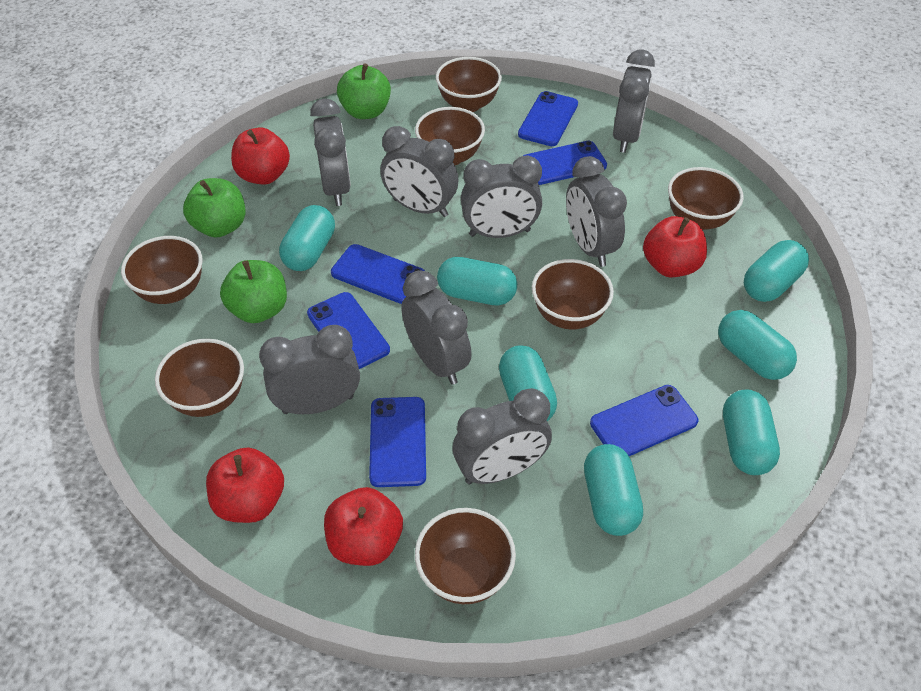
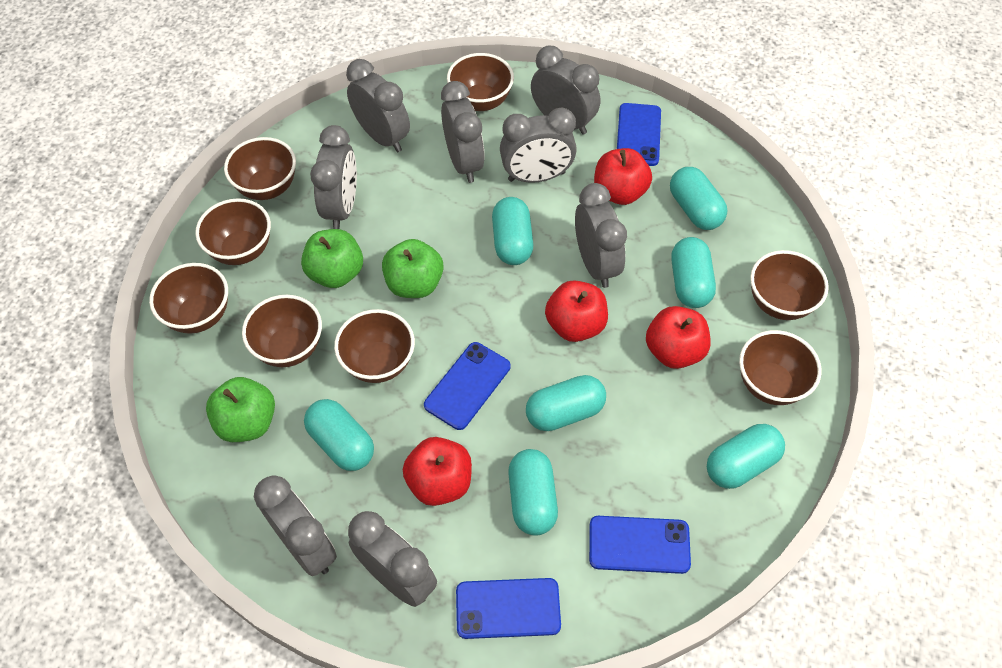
blue phone: 6 -> 4
brown bowl: 7 -> 8

